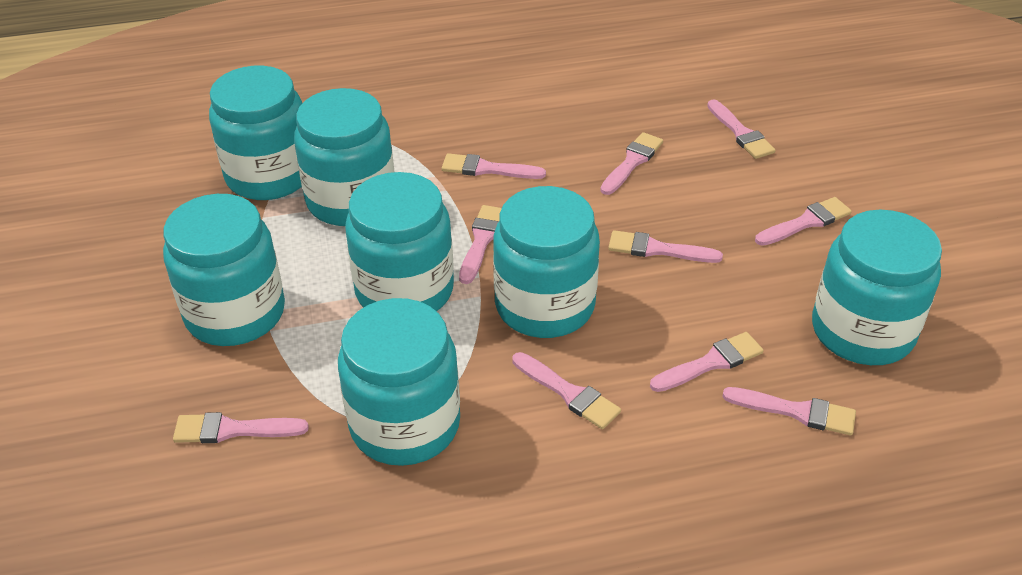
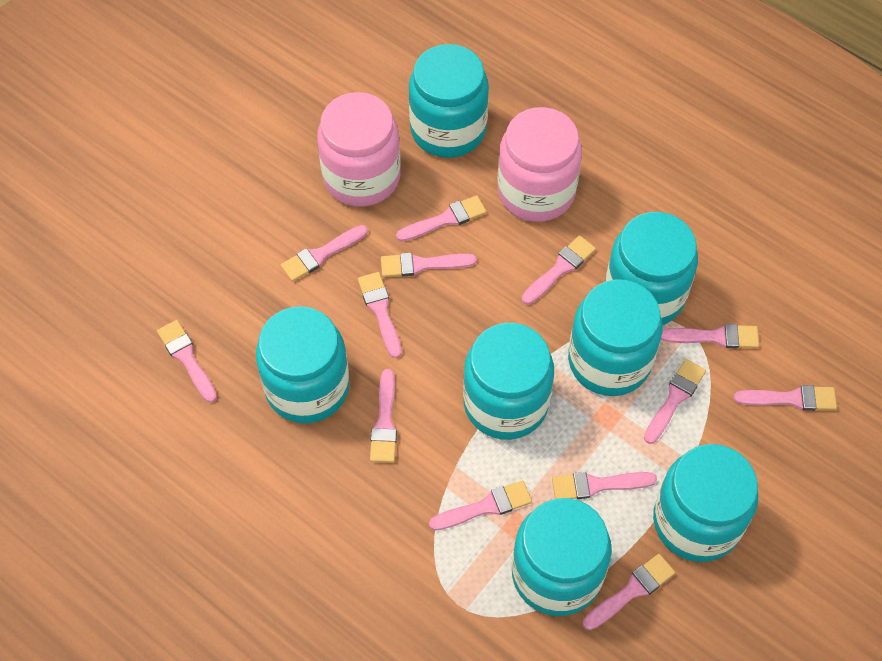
pink brush: 10 -> 13
pink jar: 0 -> 2

